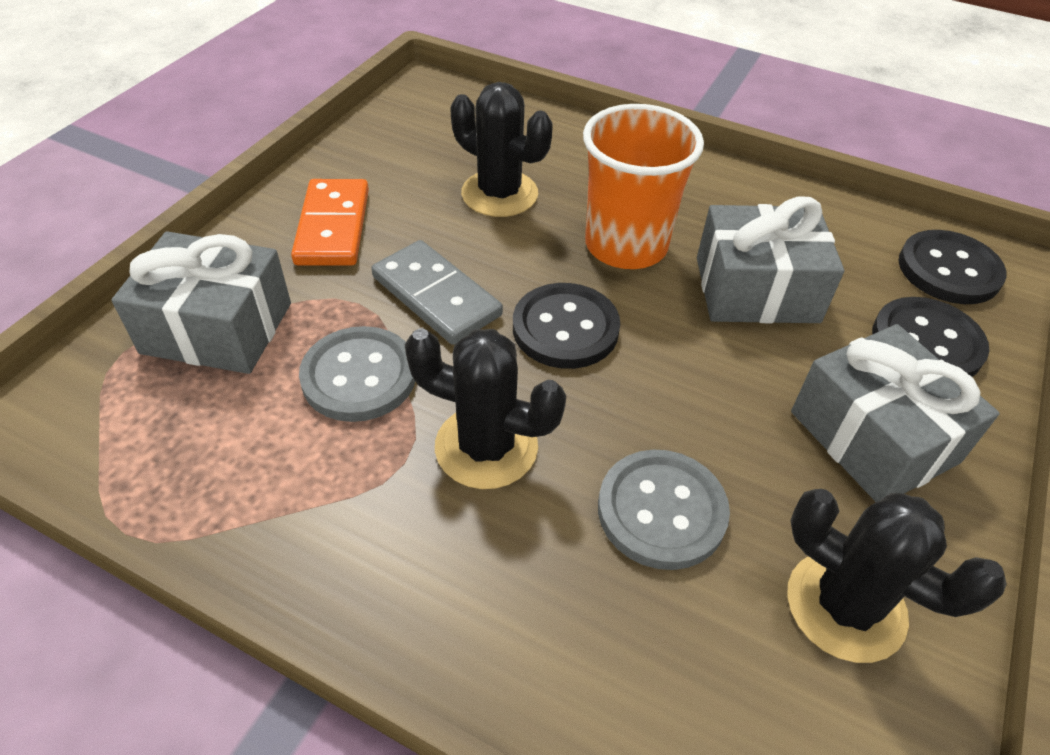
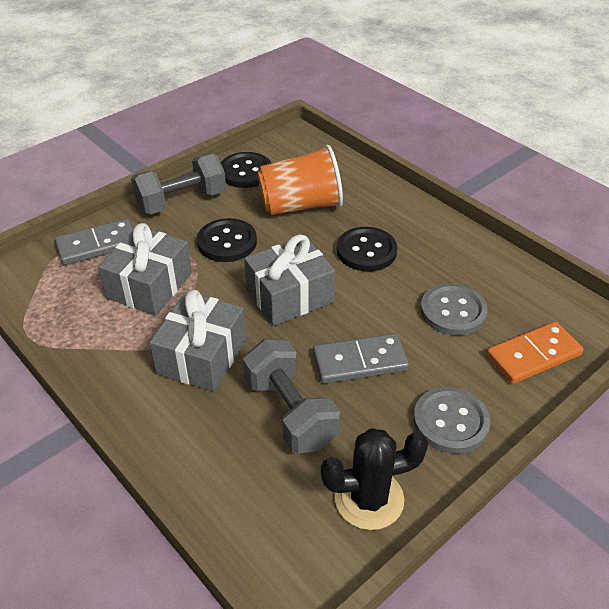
black cactus: 3 -> 1
grey domino: 1 -> 2
grey dumbbell: 0 -> 2

